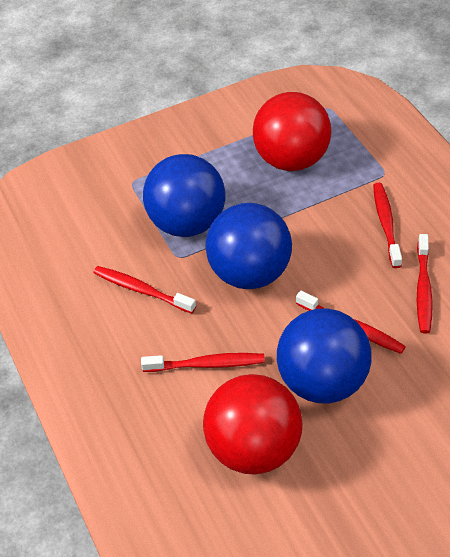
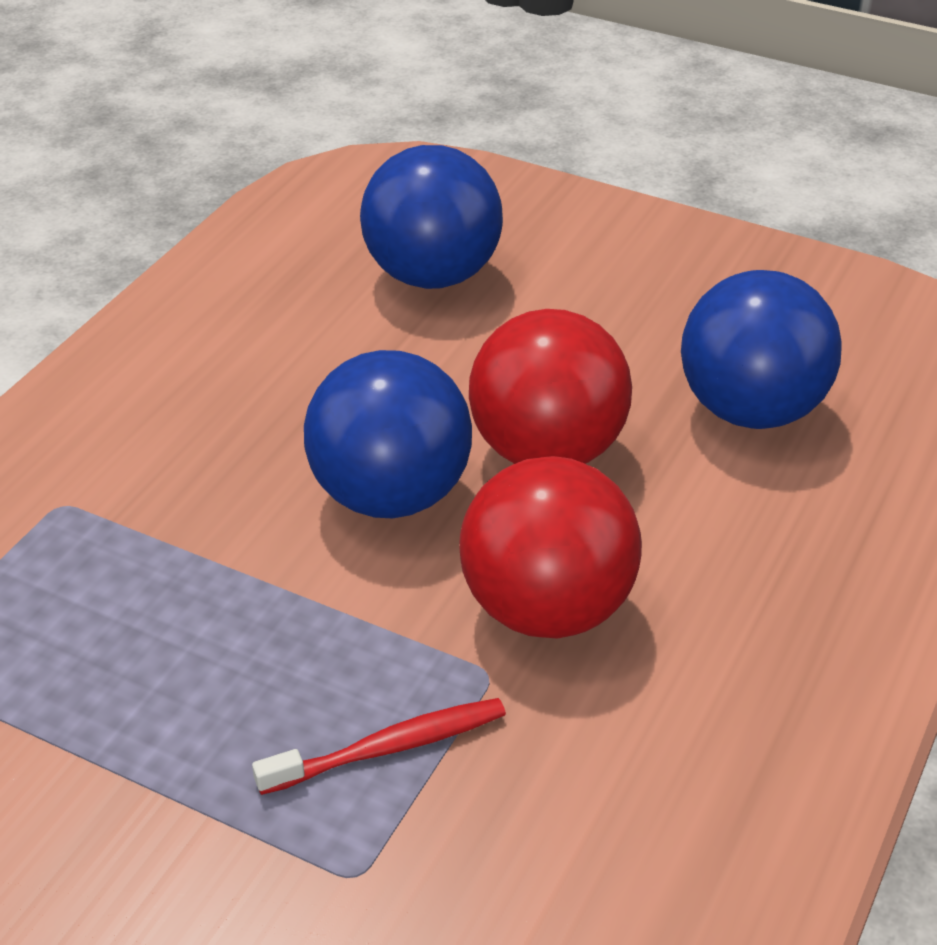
red toothbrush: 5 -> 1

